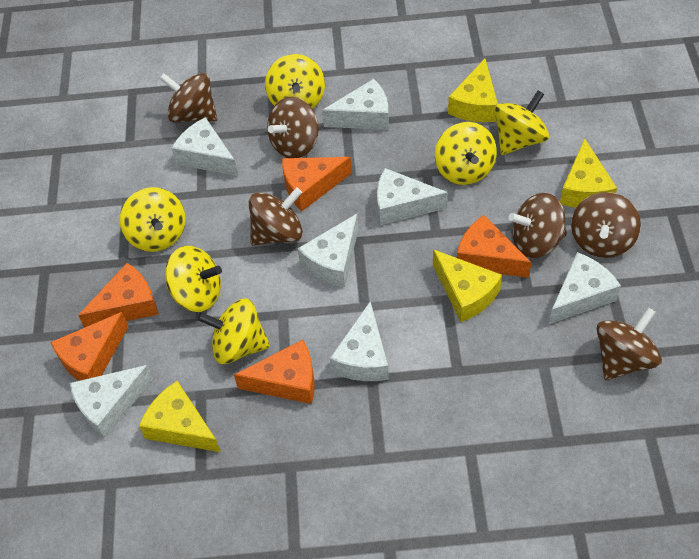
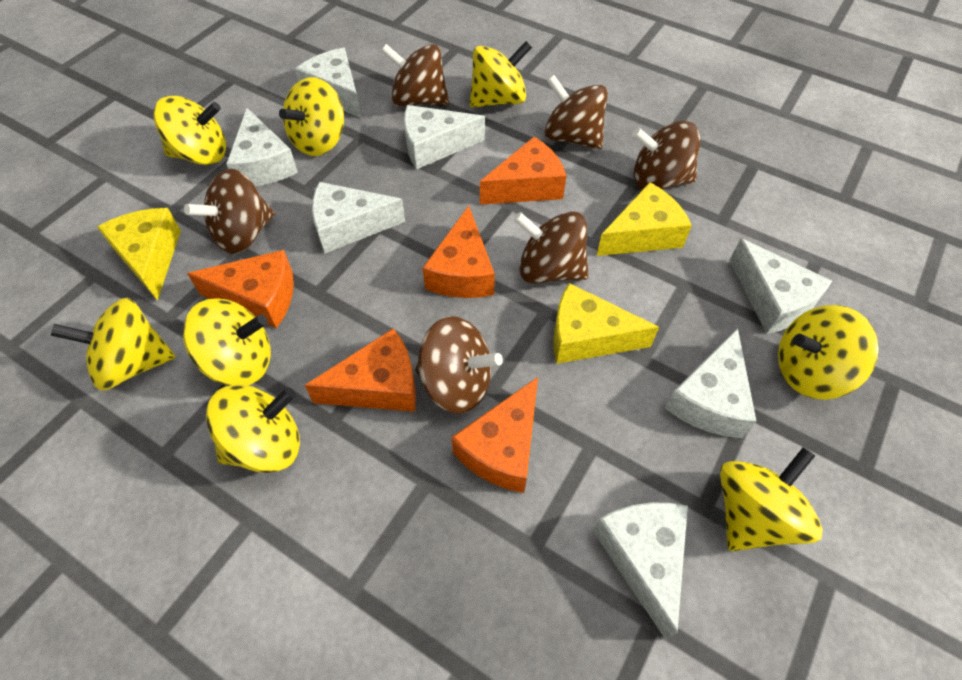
yellow cheese: 4 -> 3
yellow spinning top: 6 -> 8

